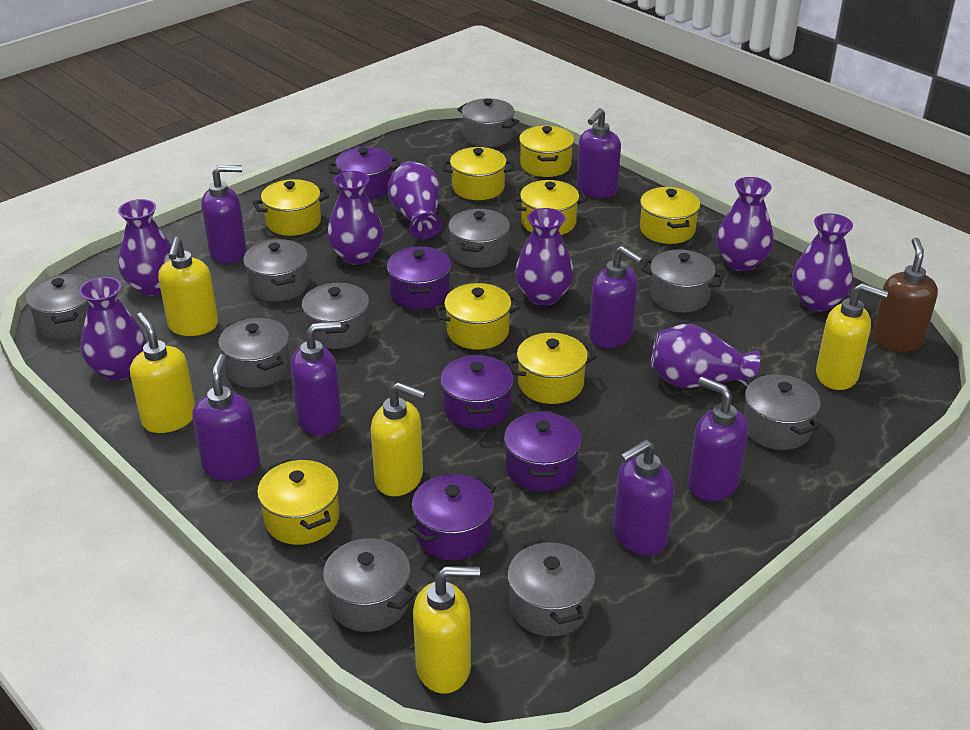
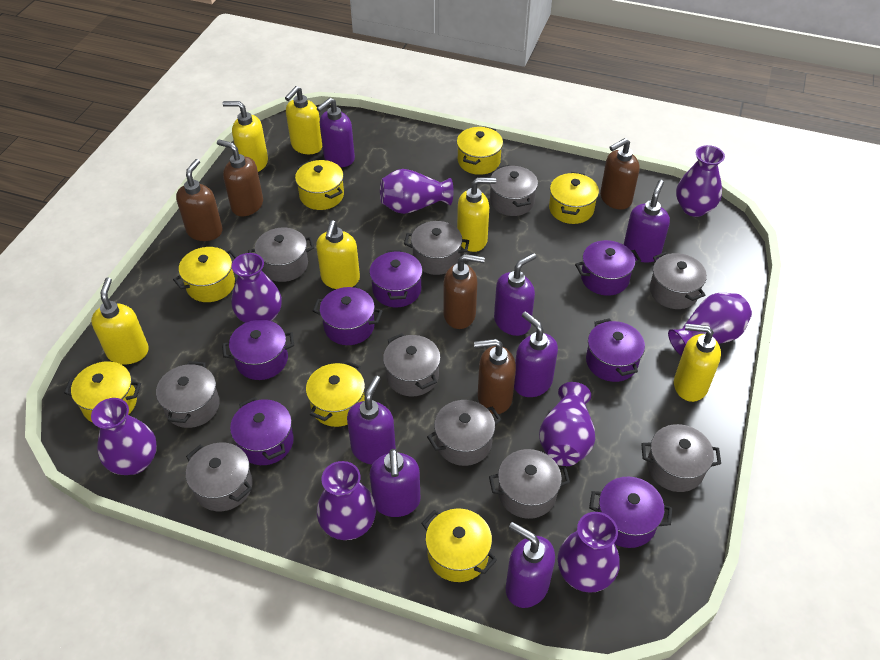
brown soap dispenser: 1 -> 5
purple pot: 5 -> 7
yellow pot: 8 -> 7
yellow soap dispenser: 5 -> 6

